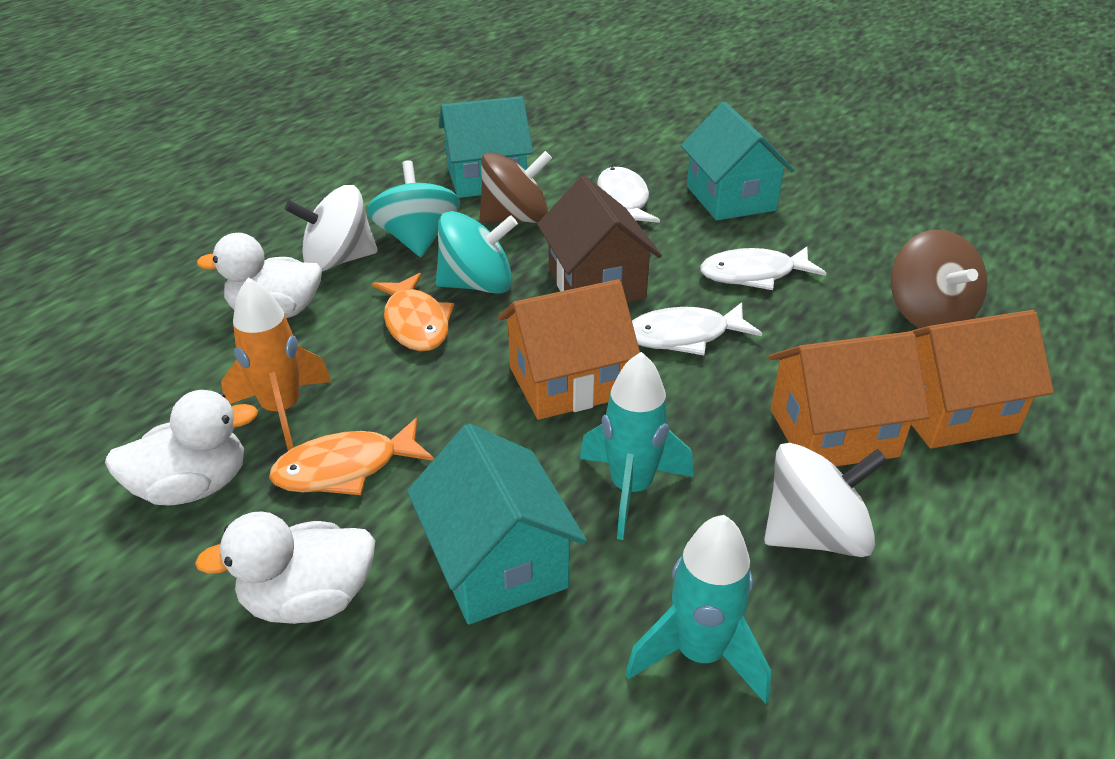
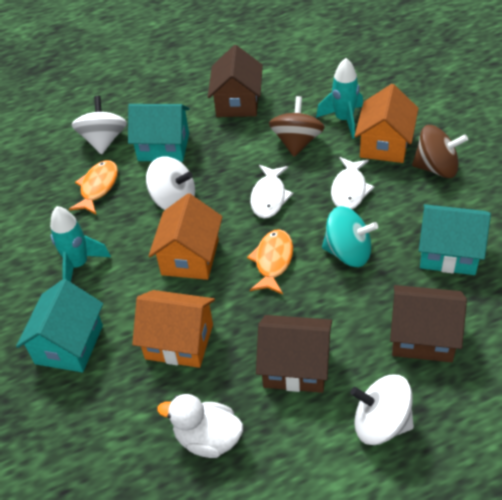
brown house: 1 -> 3
orange rocket: 1 -> 0
turquoise spinning top: 2 -> 1
white duck: 3 -> 1
white fish: 3 -> 2
white spinning top: 2 -> 3

